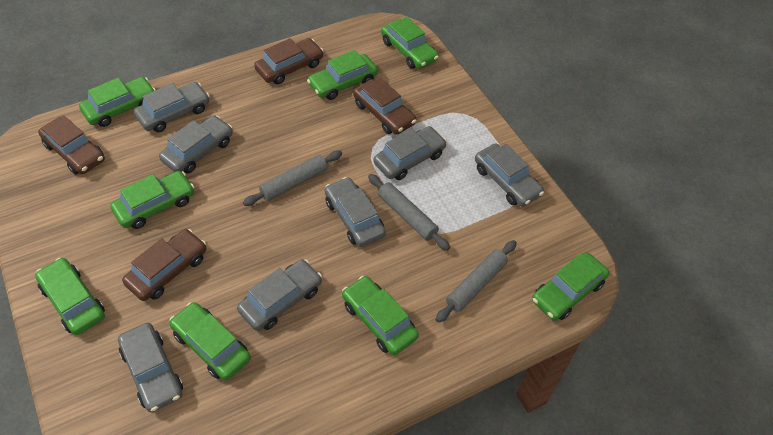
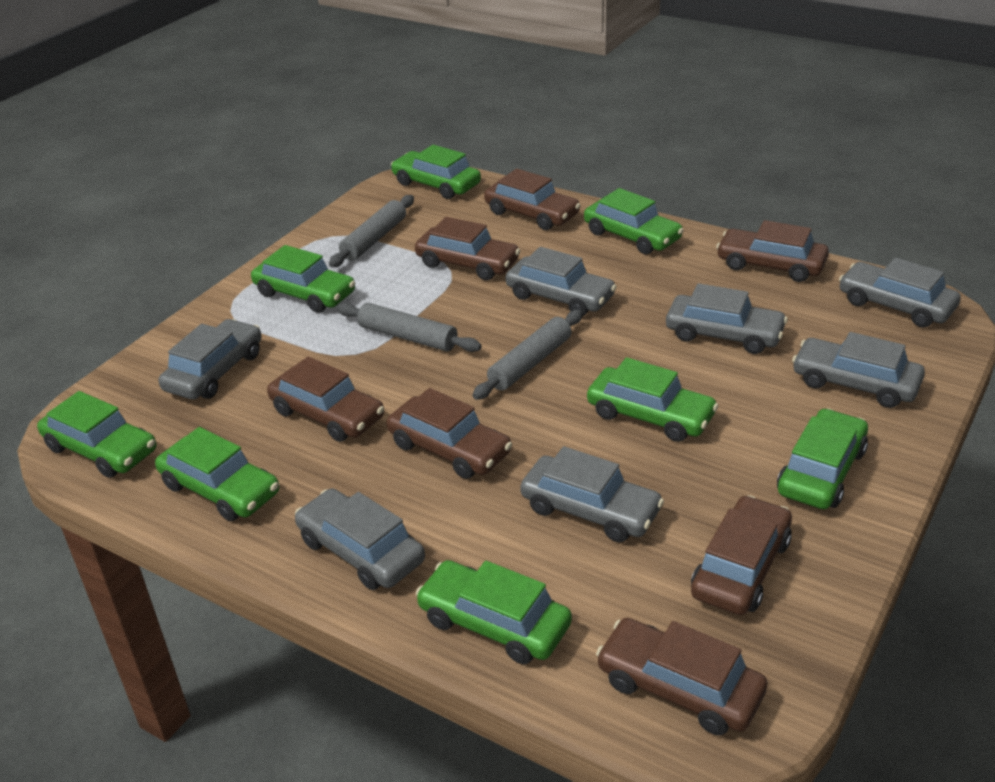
brown car: 4 -> 7

